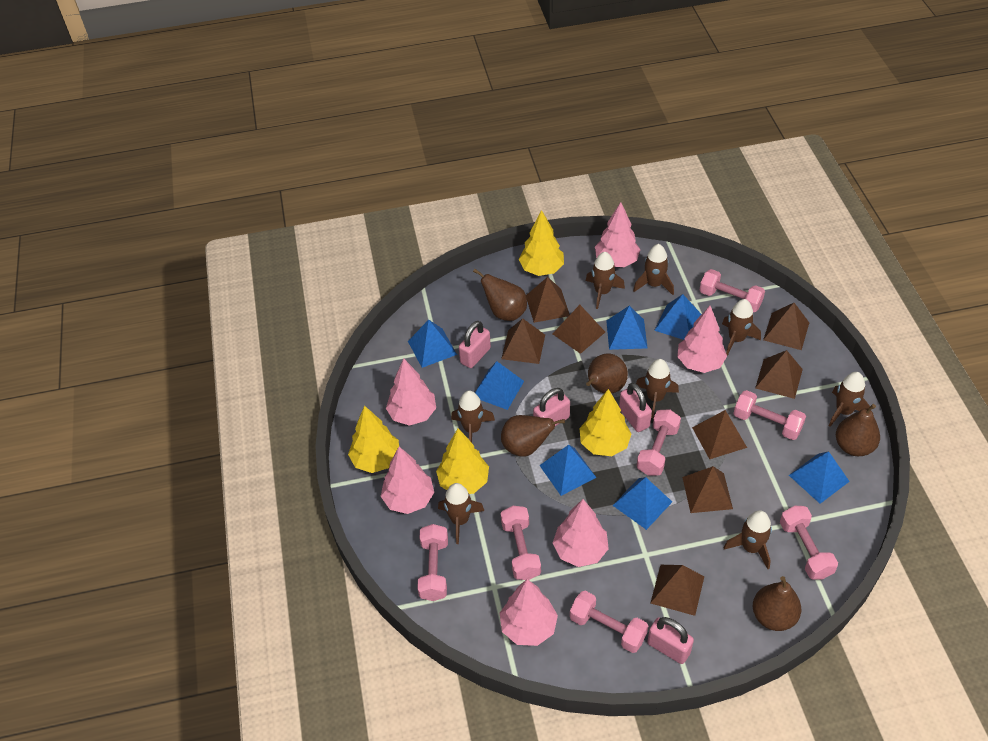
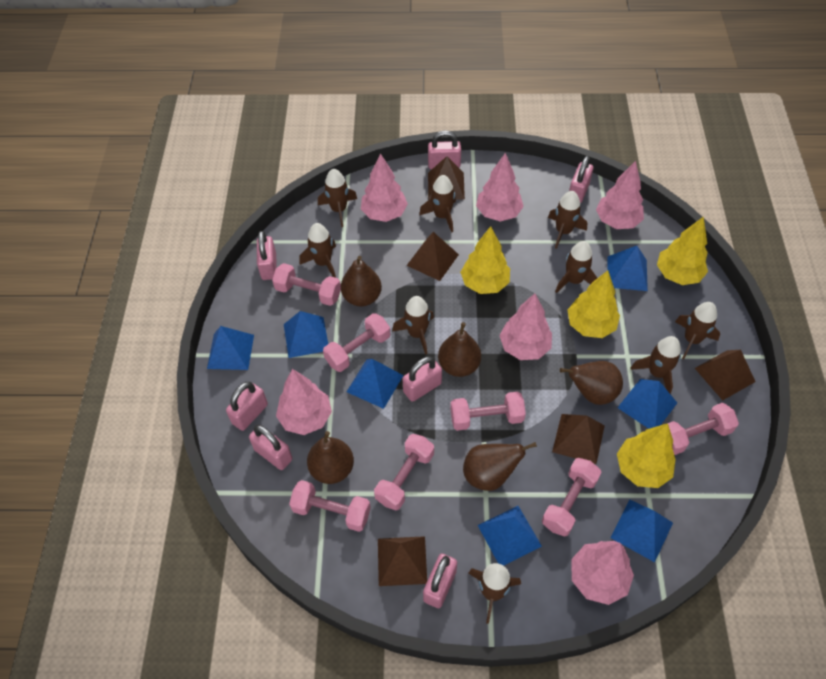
brown pyramid: 8 -> 5
brown rocket: 8 -> 9
pink padlock: 4 -> 7

